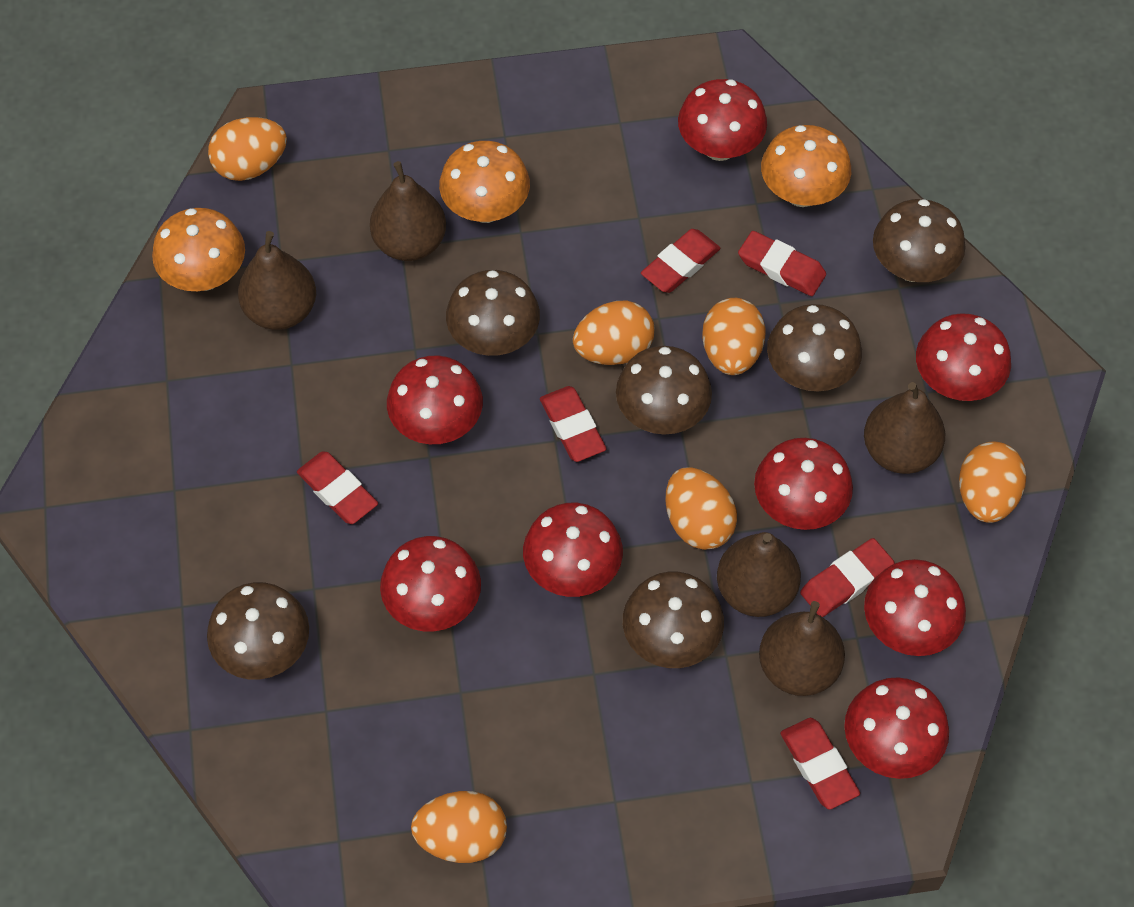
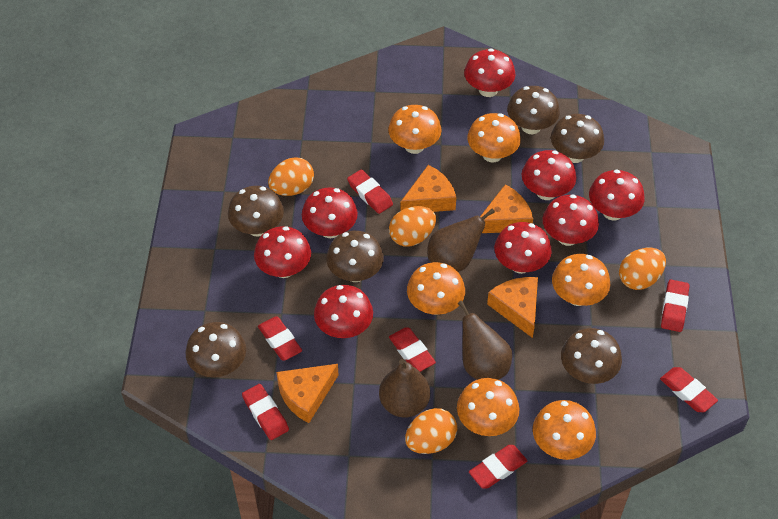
brown pear: 5 -> 3
orange cheese: 0 -> 4
orange egg: 6 -> 4
orange mushroom: 3 -> 6
red eraser: 6 -> 7

